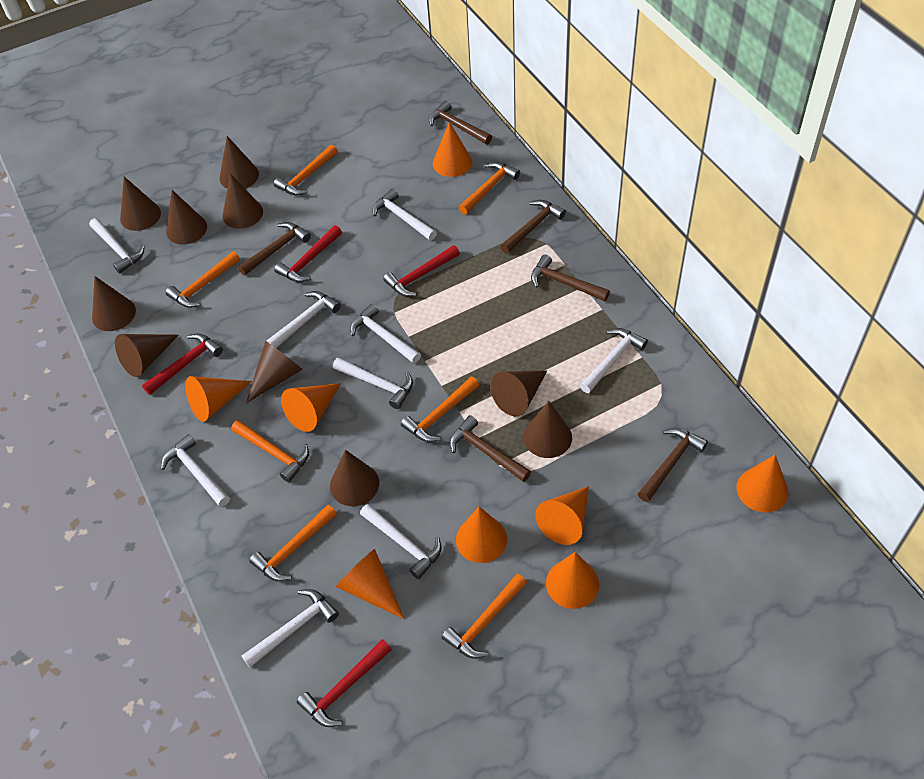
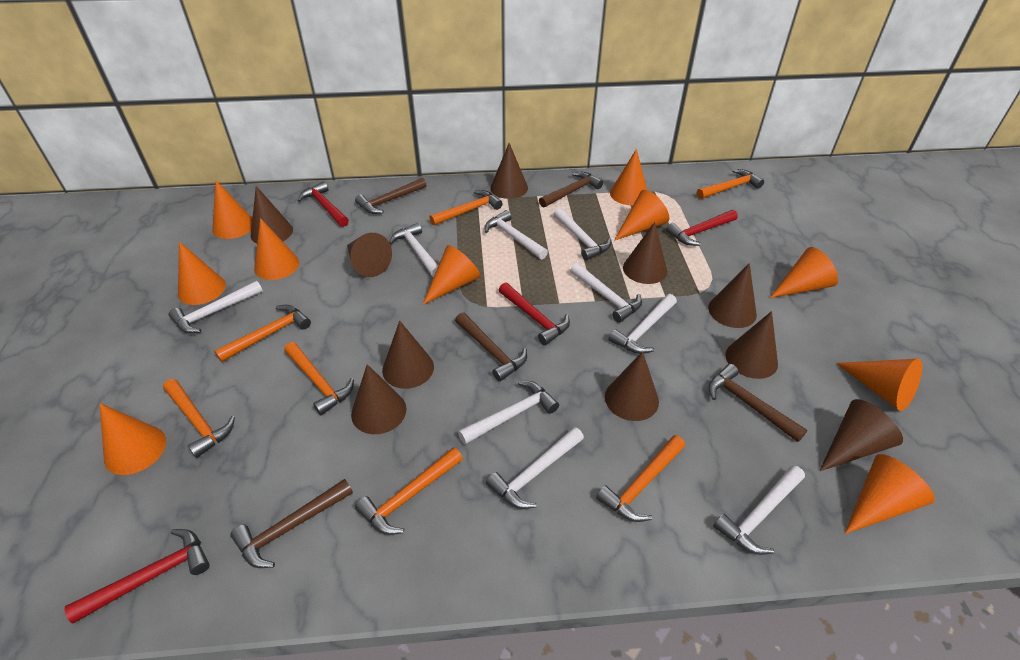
brown hammer: 6 -> 5
orange cone: 8 -> 10

